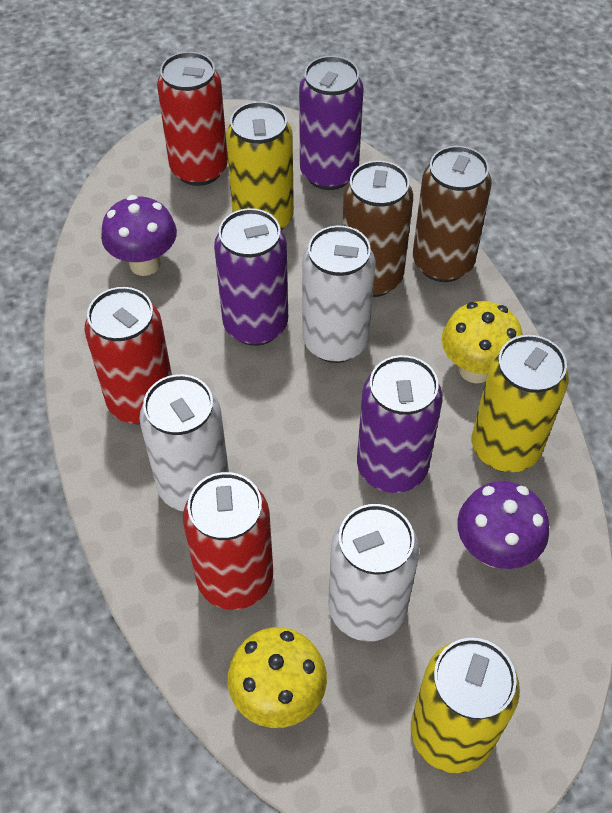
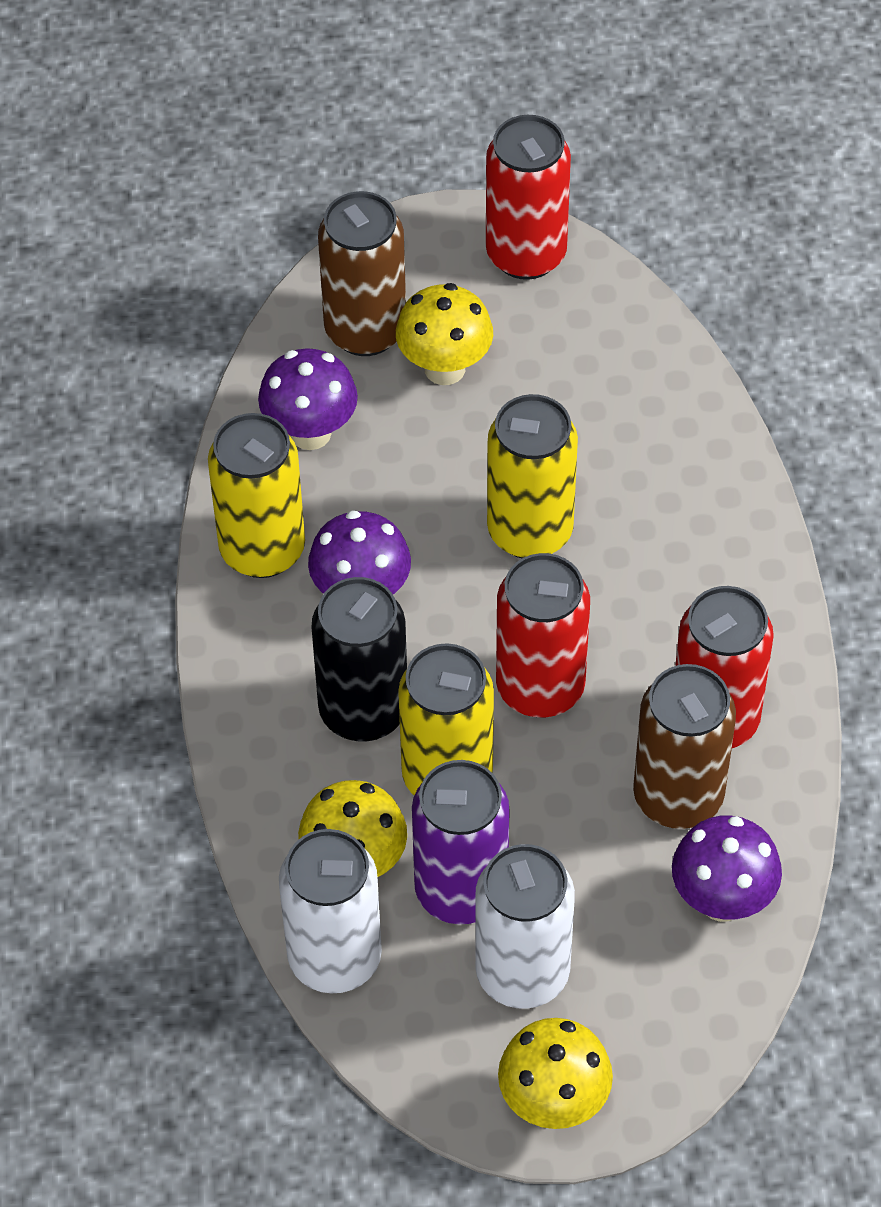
black can: 0 -> 1
purple can: 3 -> 1
purple mushroom: 2 -> 3
white can: 3 -> 2
yellow mushroom: 2 -> 3

